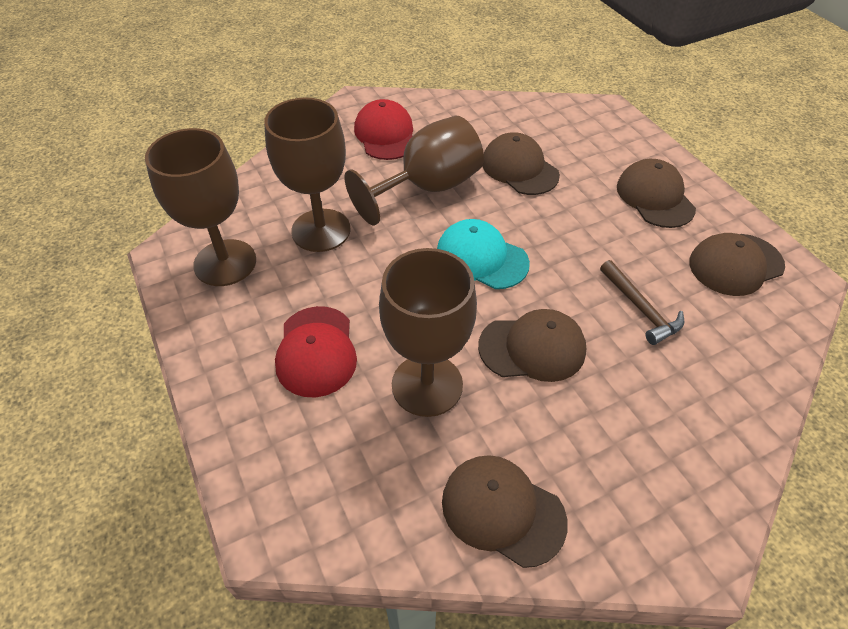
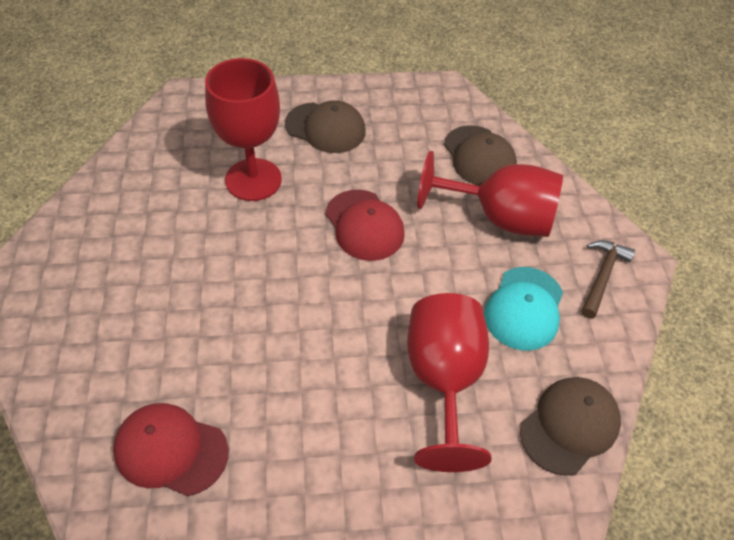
brown cap: 5 -> 3
brown goblet: 4 -> 0
red goblet: 0 -> 3

